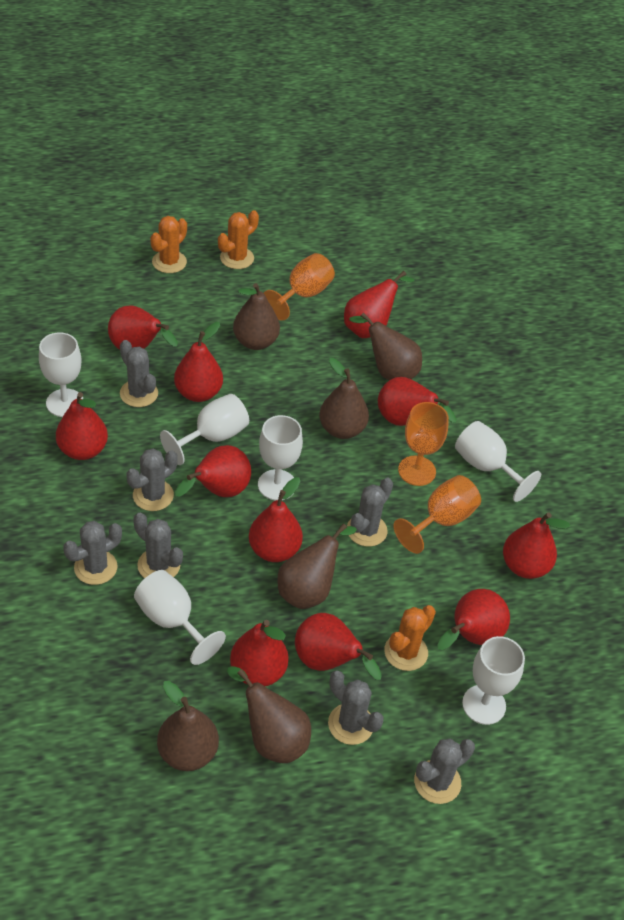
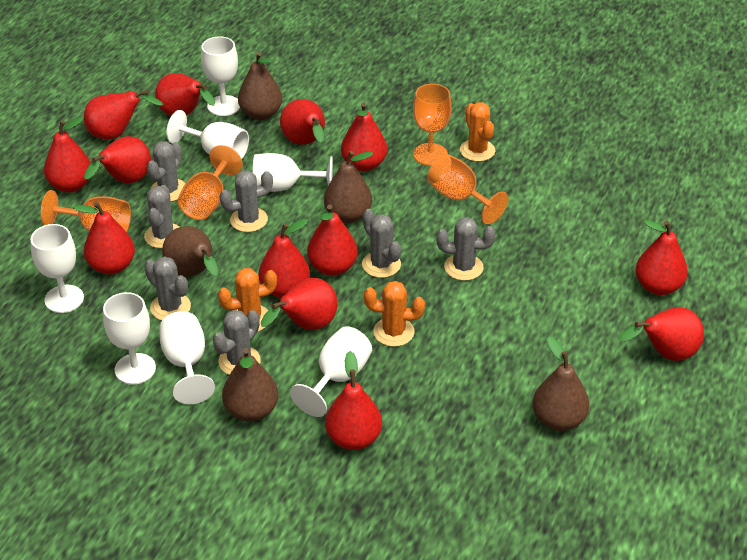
brown pear: 6 -> 5
orange goblet: 3 -> 4
red pear: 11 -> 13
white goblet: 6 -> 7

